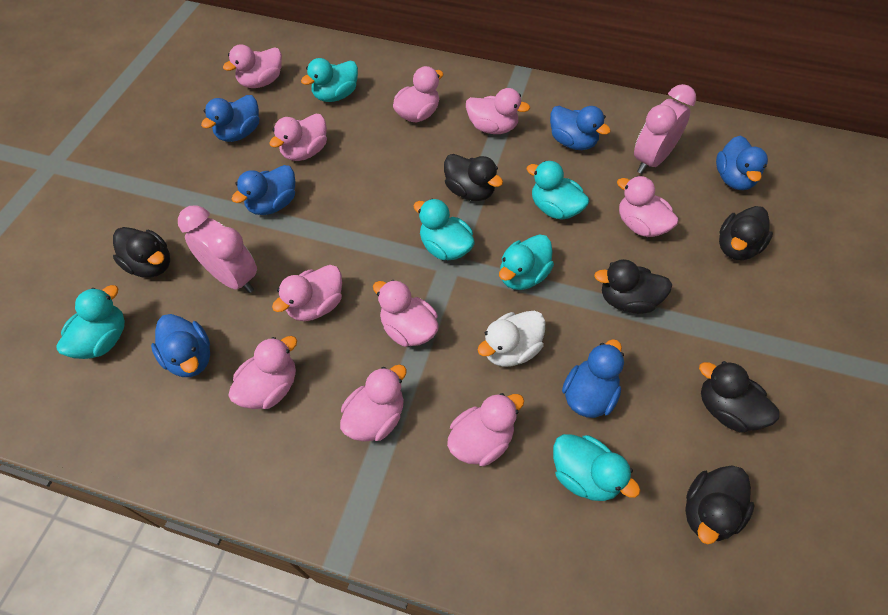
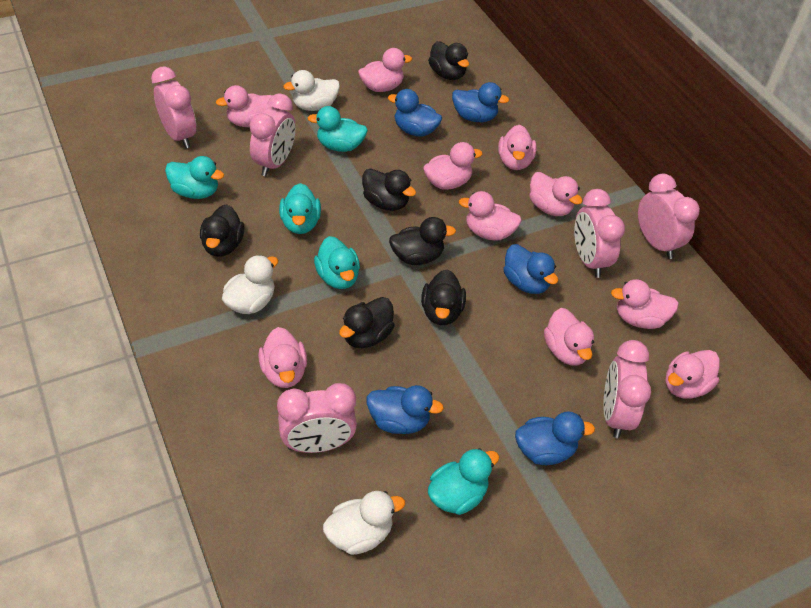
blue duck: 6 -> 5
pink clock: 2 -> 6
turquoise duck: 6 -> 5
white duck: 1 -> 3

